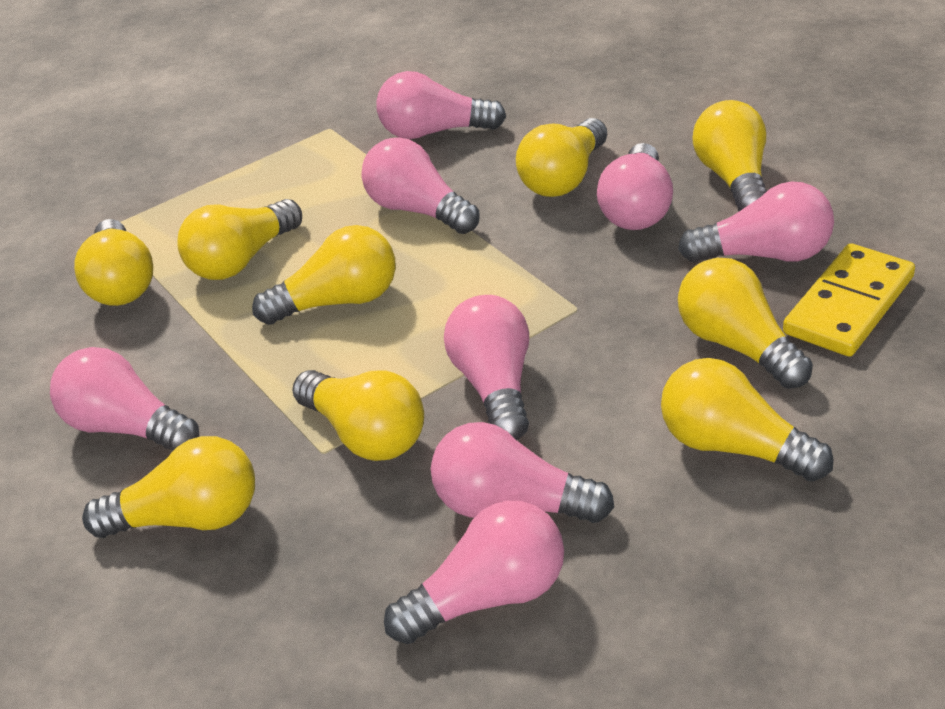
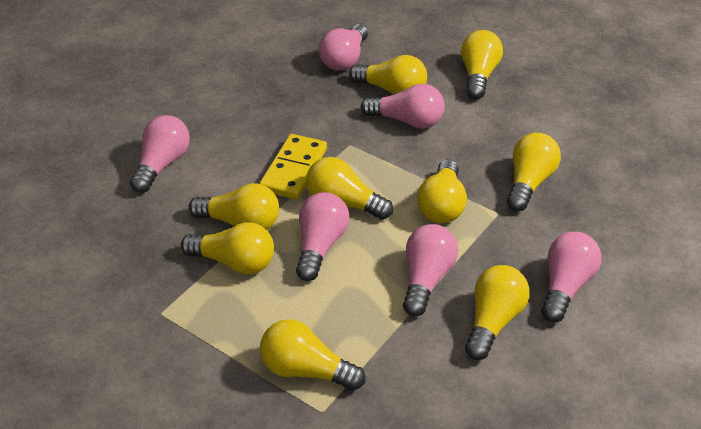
pink light bulb: 8 -> 6

